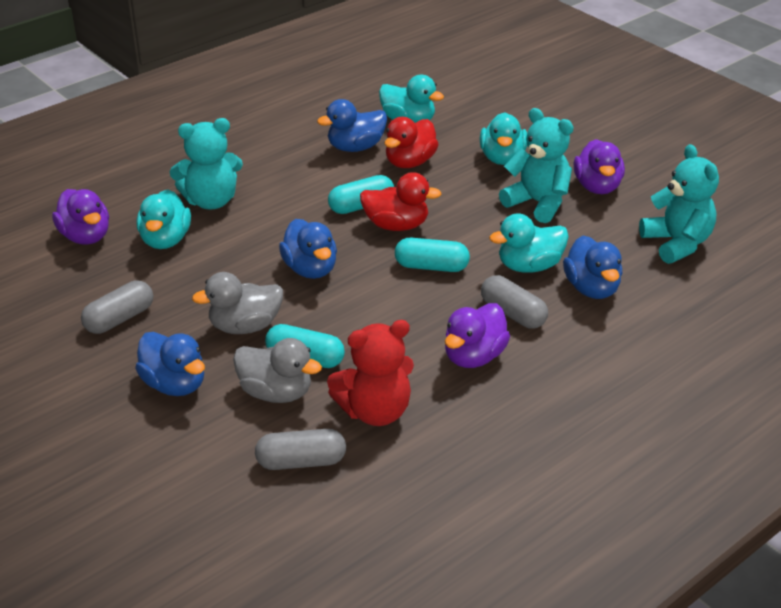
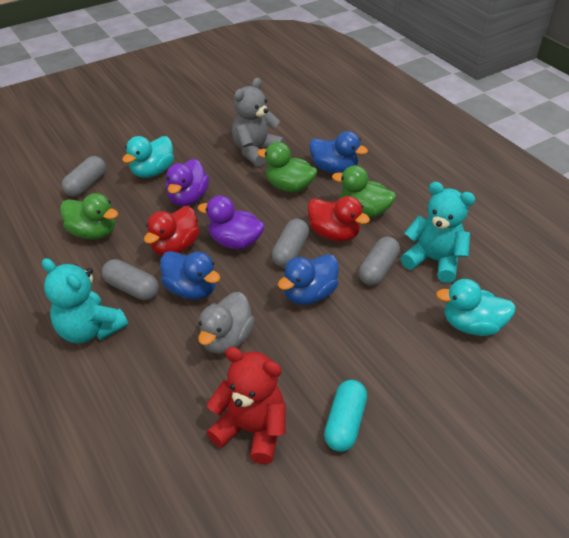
blue duck: 4 -> 3
green duck: 0 -> 3
grey capsule: 3 -> 4
grey duck: 2 -> 1
grey teddy bear: 0 -> 1
purple duck: 3 -> 2
turquoise capsule: 3 -> 1
turquoise duck: 4 -> 2
turquoise teddy bear: 3 -> 2

